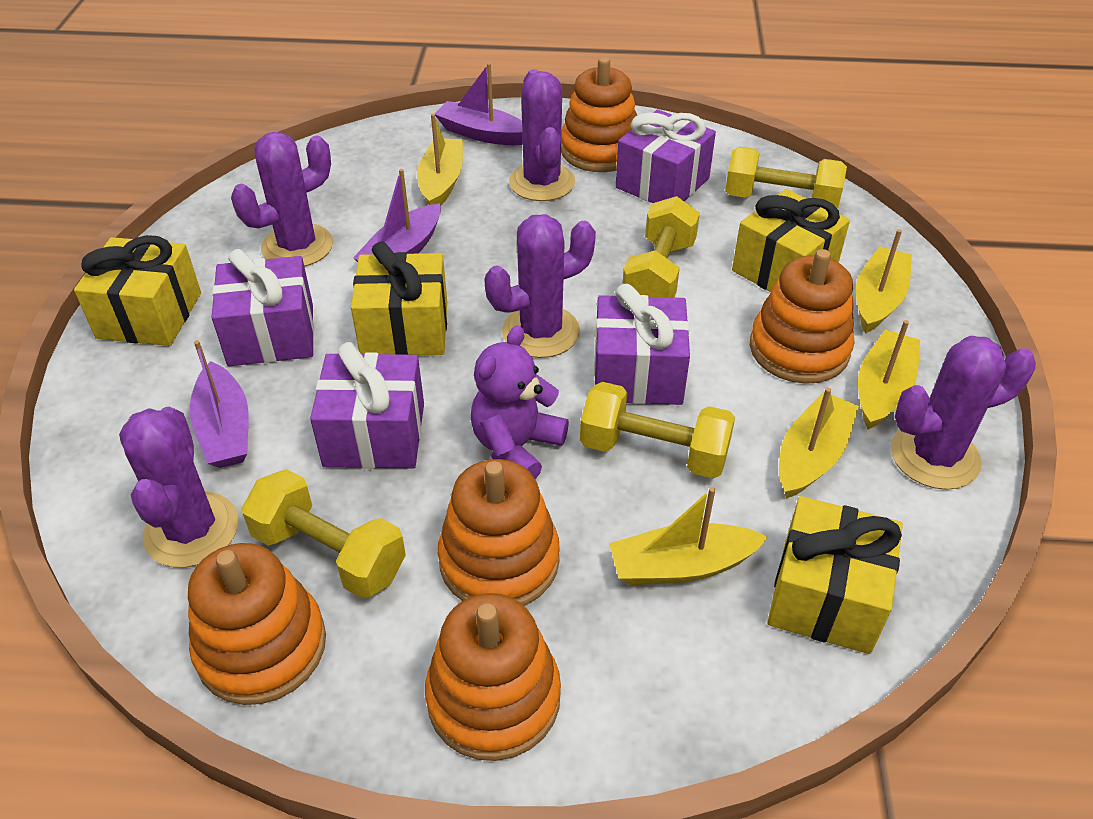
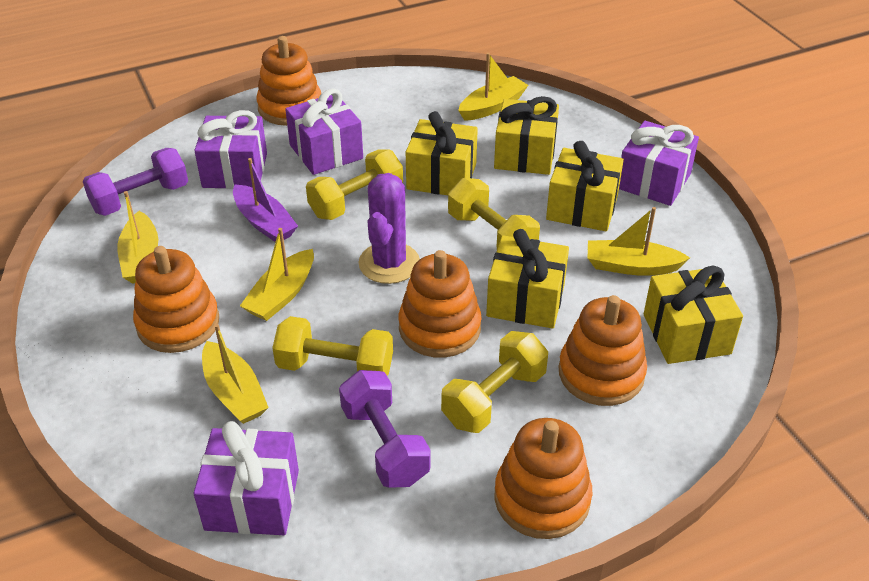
purple boat: 3 -> 1
purple cactus: 5 -> 1
purple dumbbell: 0 -> 2
purple teddy bear: 1 -> 0
yellow gift: 4 -> 5

